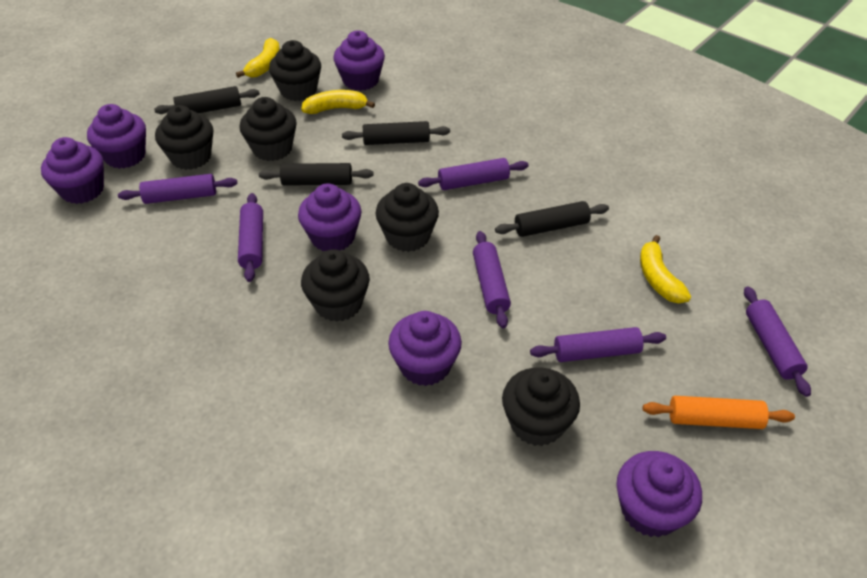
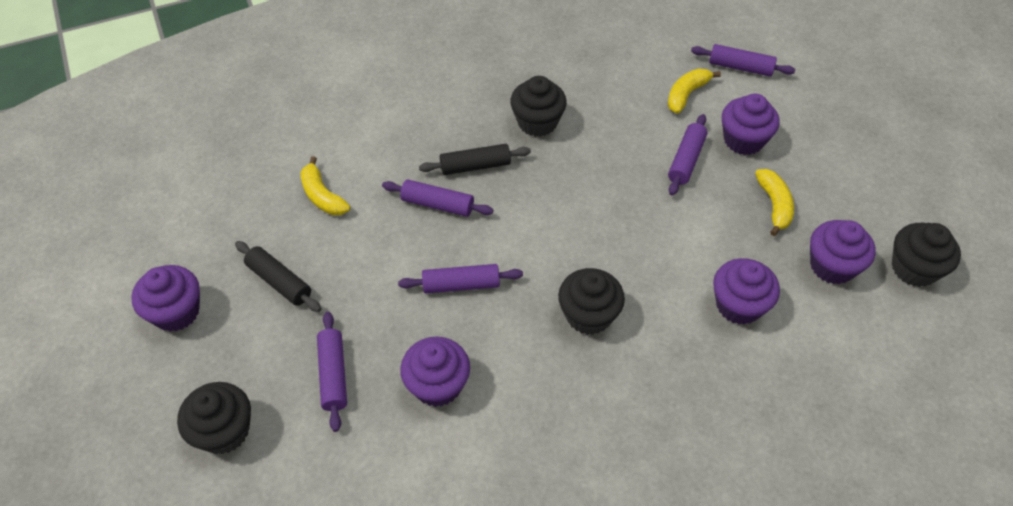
black cupcake: 6 -> 4
black rolling pin: 4 -> 2
orange rolling pin: 1 -> 0
purple cupcake: 6 -> 5
purple rolling pin: 6 -> 5

